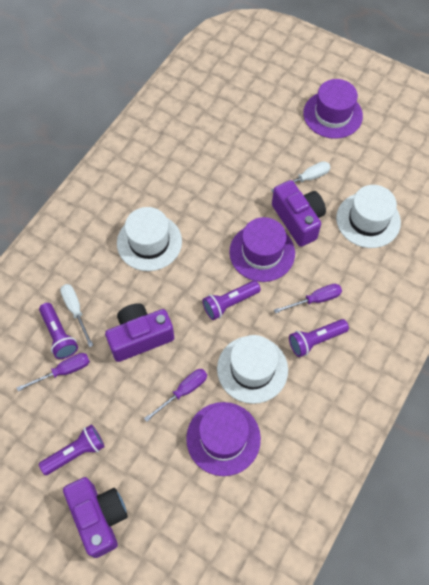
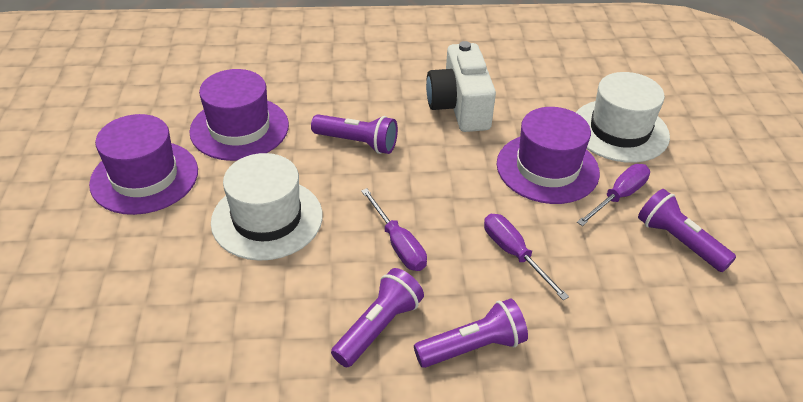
purple camera: 3 -> 0
white camera: 0 -> 1
white hat: 3 -> 2
white screwdriver: 2 -> 0

